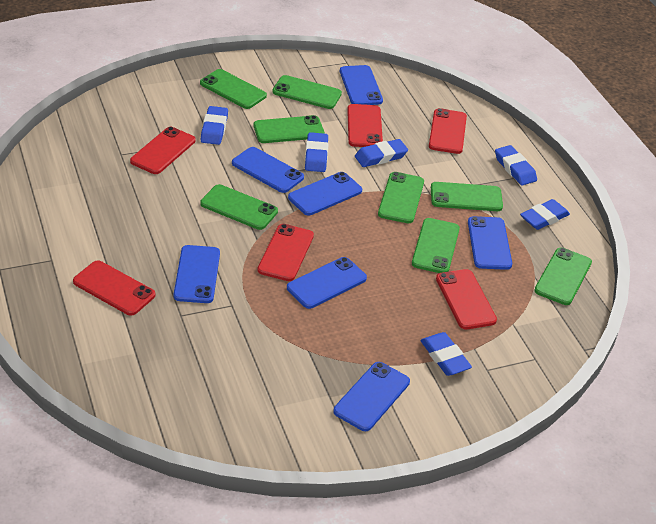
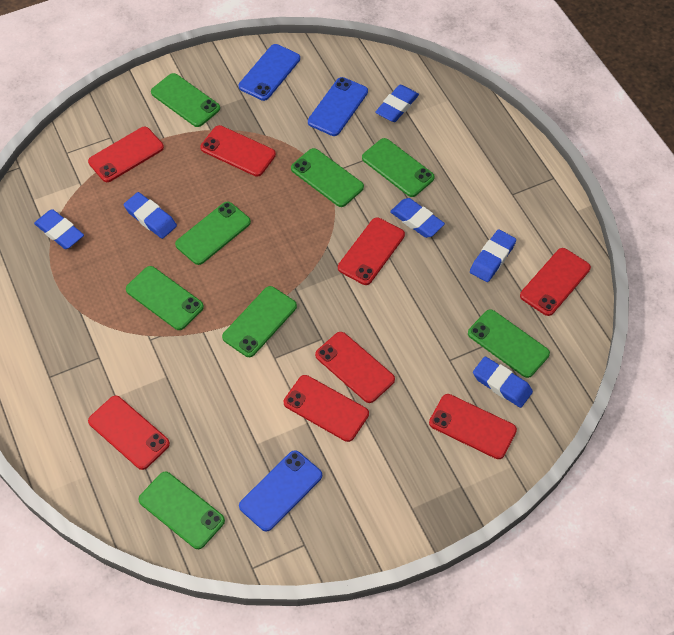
blue phone: 7 -> 3
red phone: 6 -> 8

